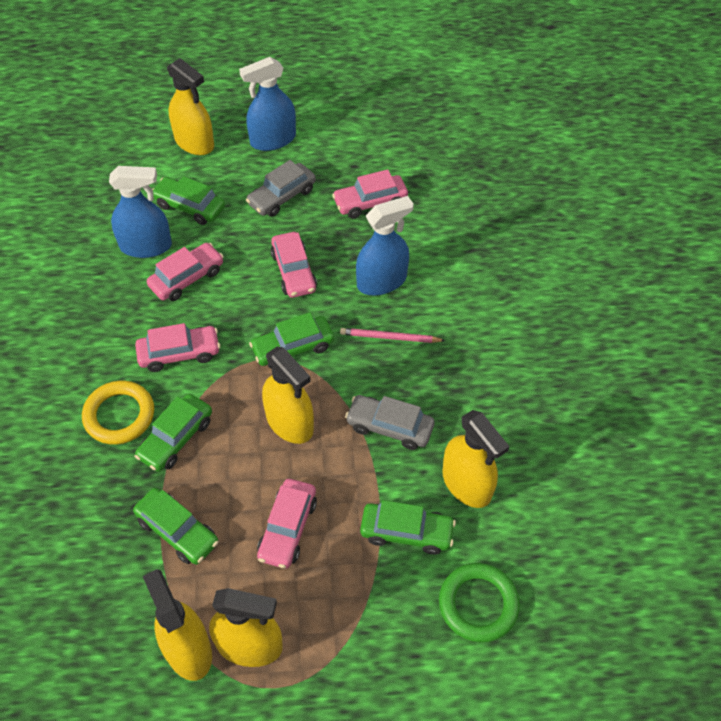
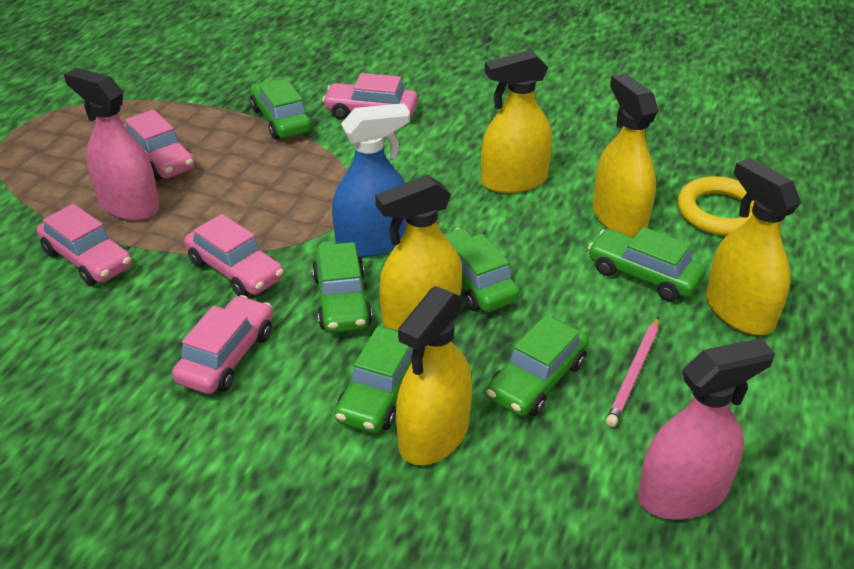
blue spray bottle: 3 -> 1
green car: 5 -> 6
green ring: 1 -> 0
grey car: 2 -> 0
pink spray bottle: 0 -> 2

